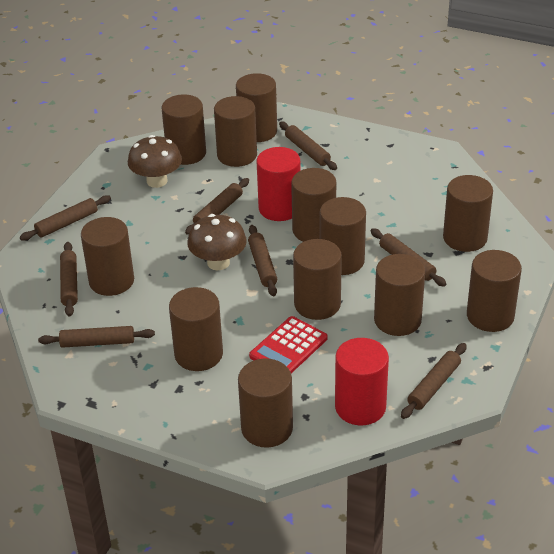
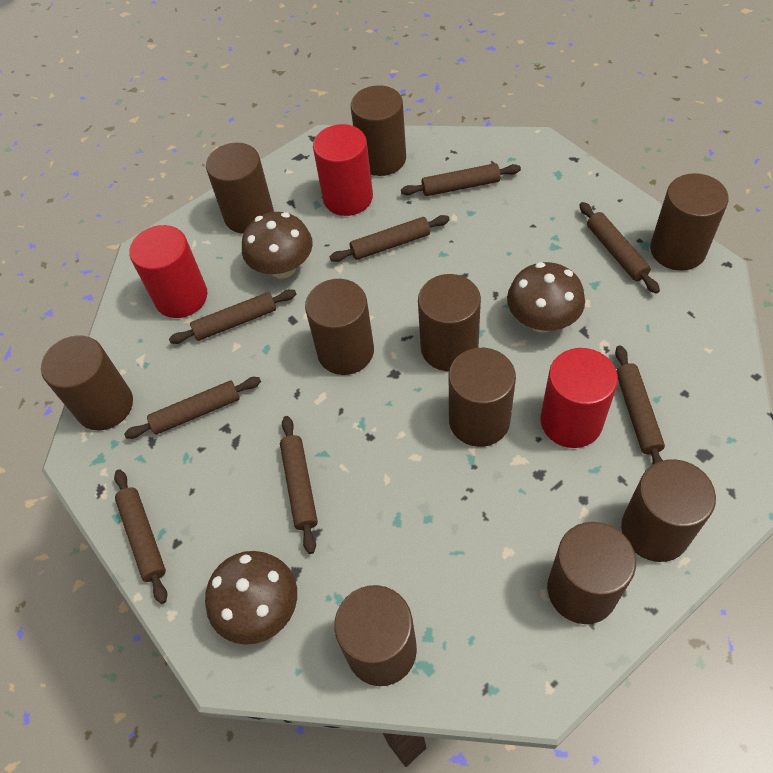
brown cylinder: 12 -> 10
brown mushroom: 2 -> 3
red calculator: 1 -> 0
red cylinder: 2 -> 3

